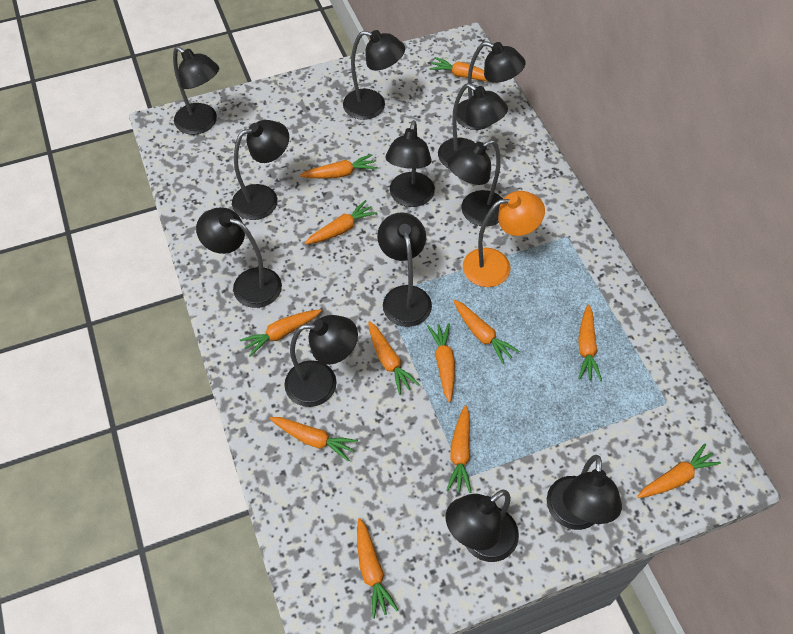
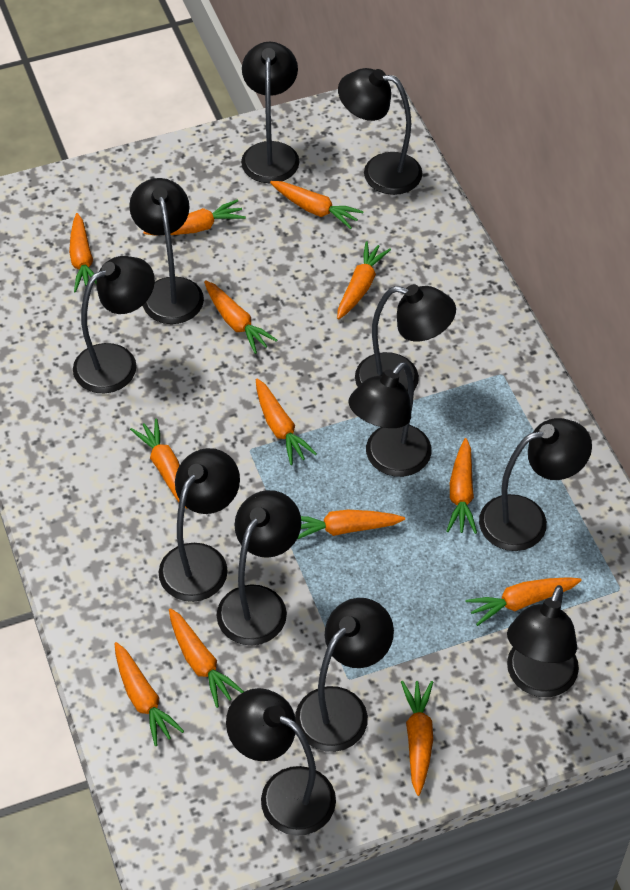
orange carrot: 12 -> 13
orange lamp: 1 -> 0

